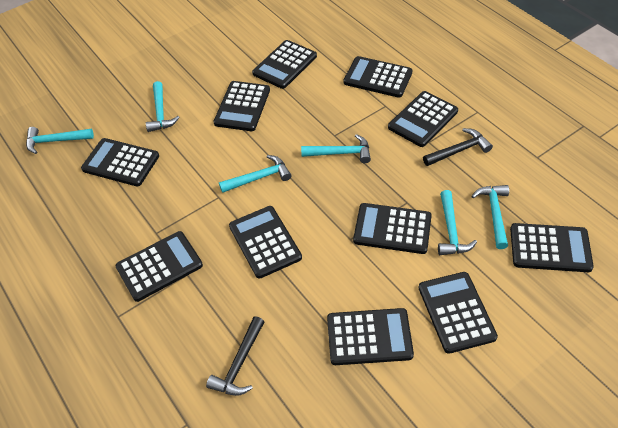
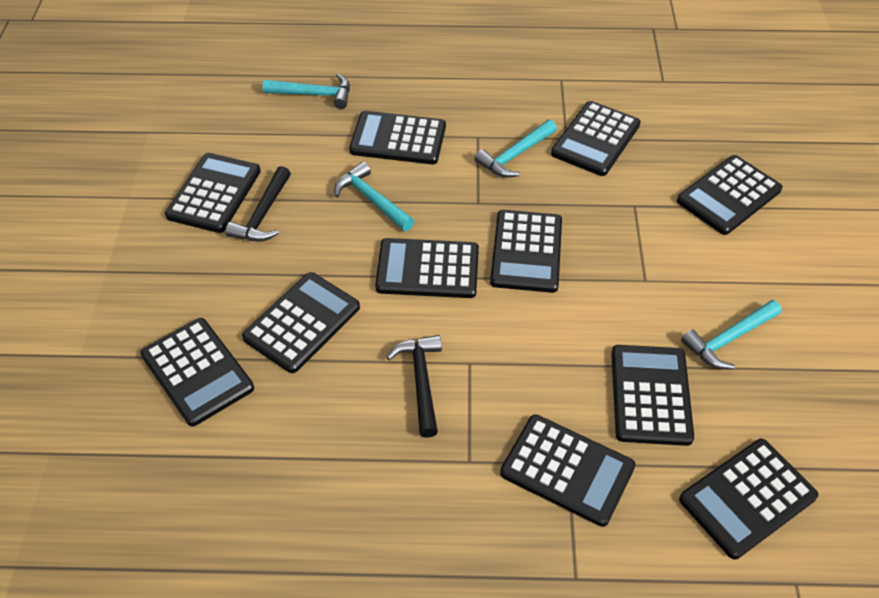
turquoise hammer: 6 -> 4

